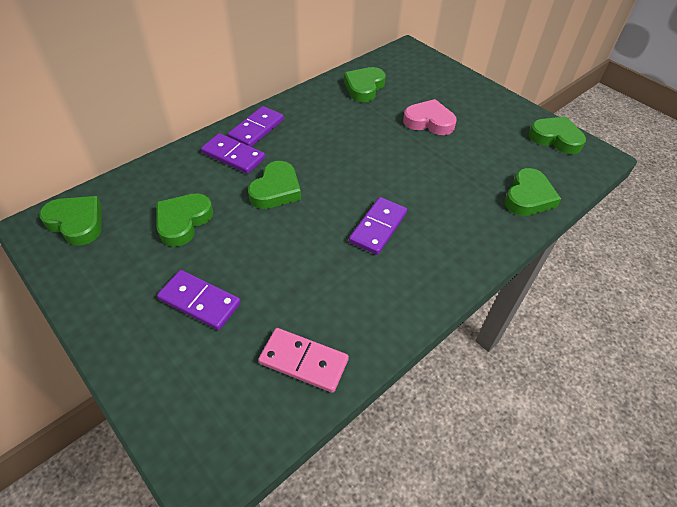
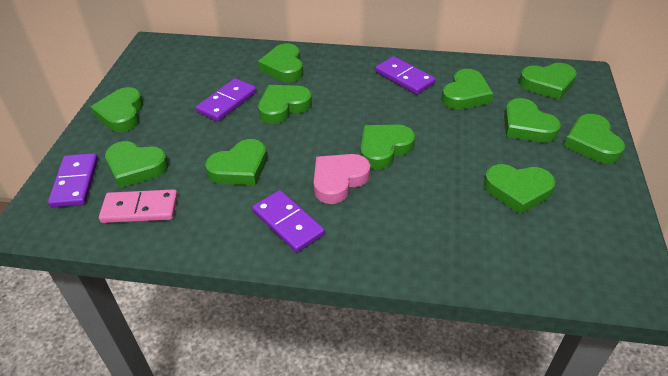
green heart: 6 -> 11

